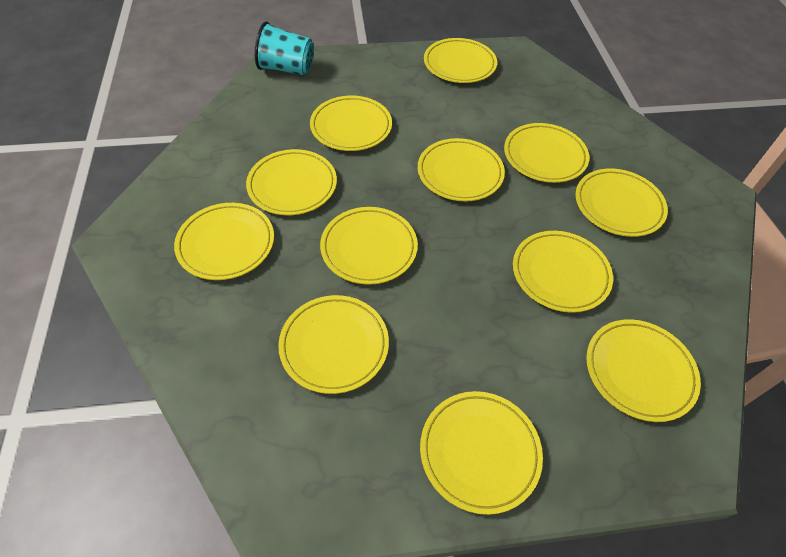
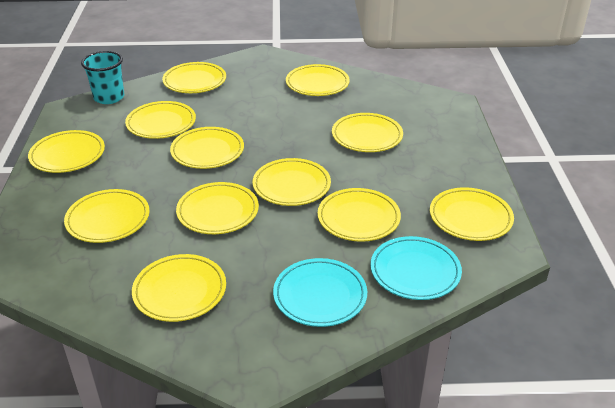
turquoise plate: 0 -> 2

